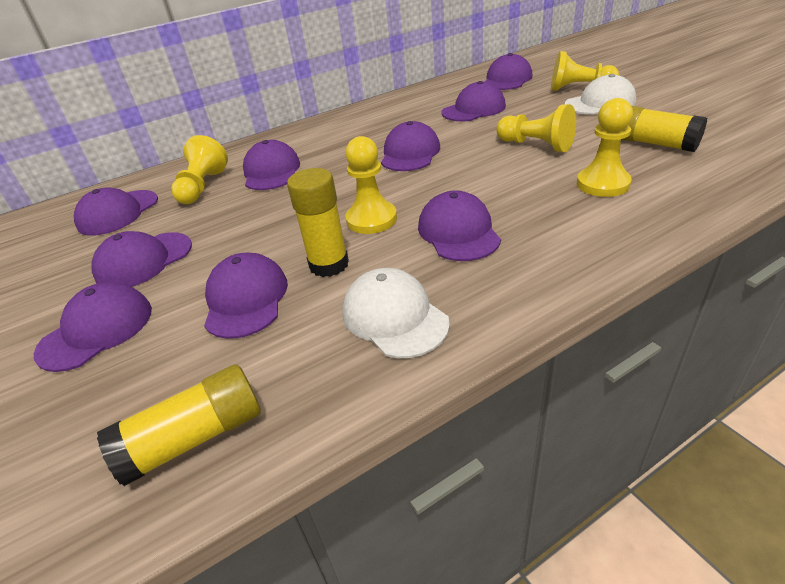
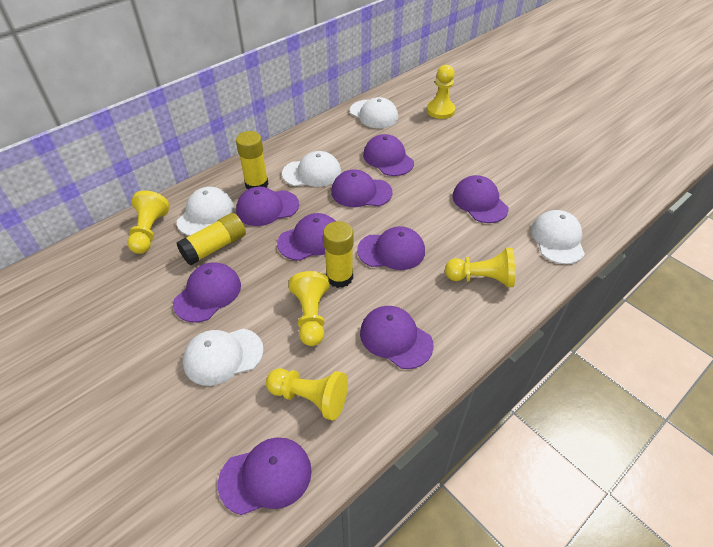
white cap: 2 -> 5

